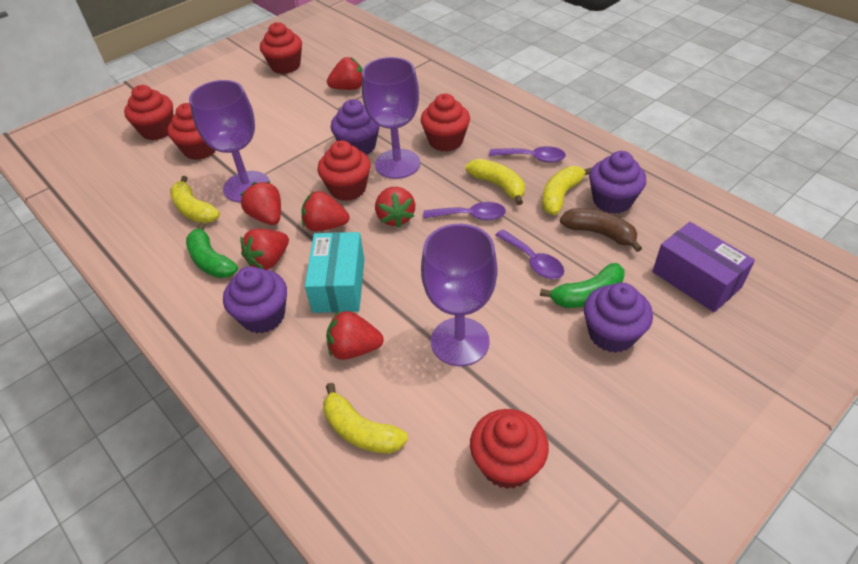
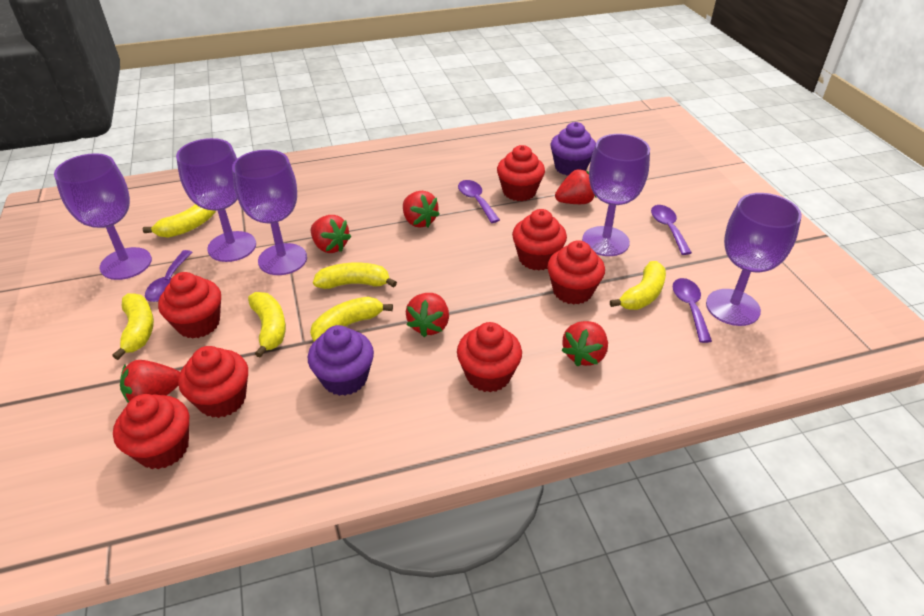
brown banana: 1 -> 0
green banana: 2 -> 0
purple box: 1 -> 0
purple cupcake: 4 -> 2
purple goblet: 3 -> 5
purple spoon: 3 -> 4
red cupcake: 6 -> 7
turquoise box: 1 -> 0
yellow banana: 4 -> 6

